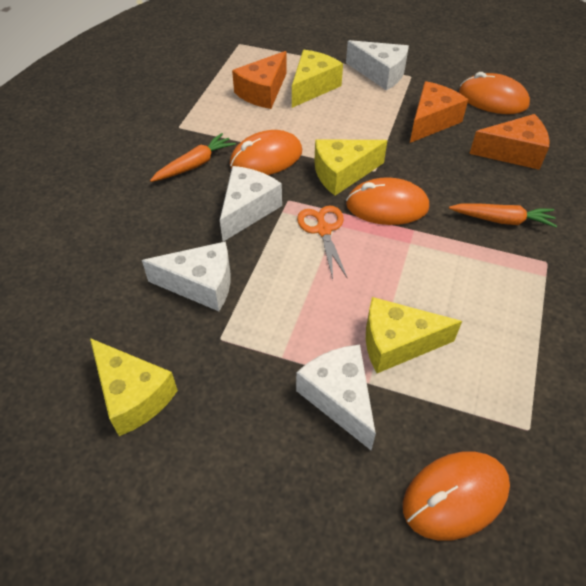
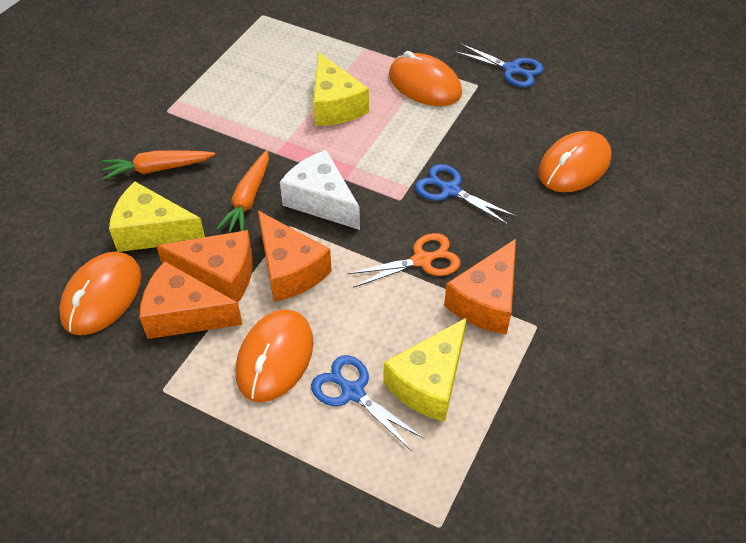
blue scissors: 0 -> 3
orange cheese: 3 -> 4
white cheese: 4 -> 1
yellow cheese: 4 -> 3

